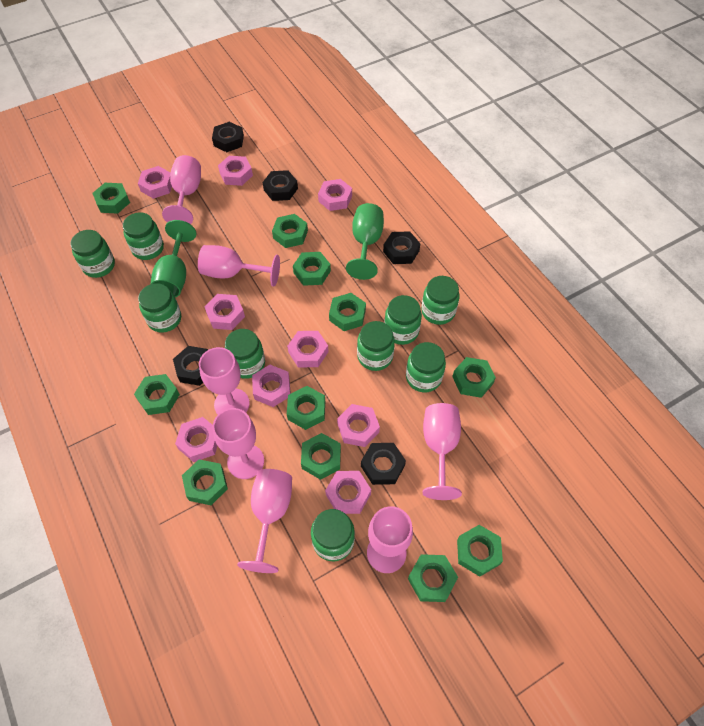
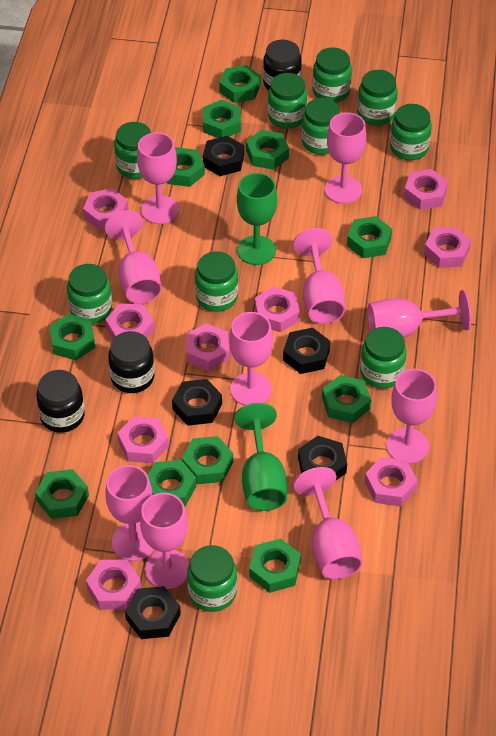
black jar: 0 -> 3
green jar: 9 -> 10
pink goblet: 7 -> 10

